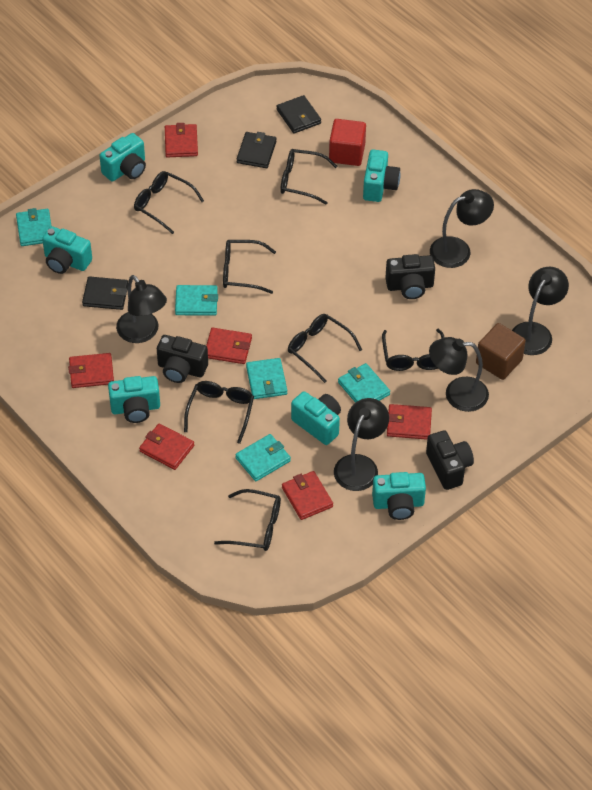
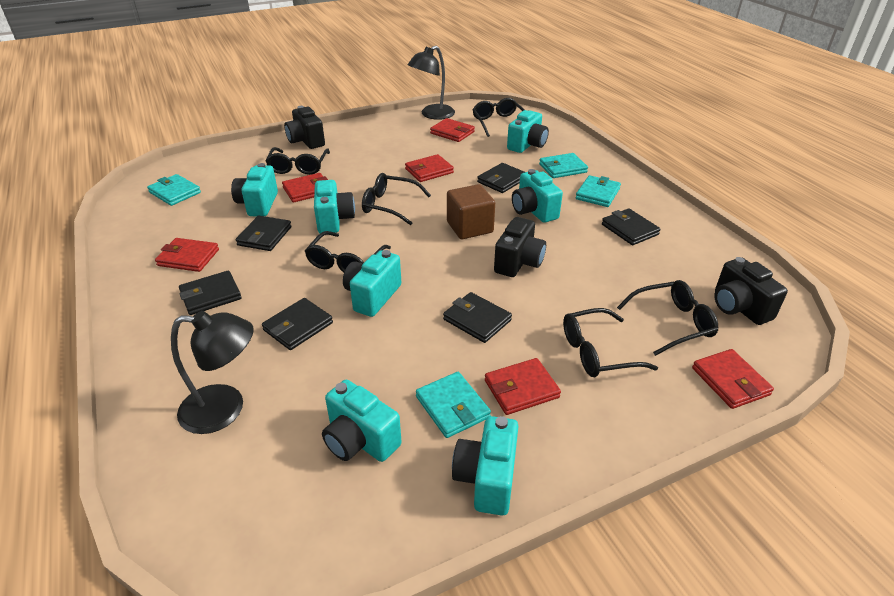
black glasses: 7 -> 6
black lamp: 5 -> 2
black wallet: 3 -> 6
red cube: 1 -> 0
turquoise camera: 6 -> 7
turquoise wallet: 5 -> 4

